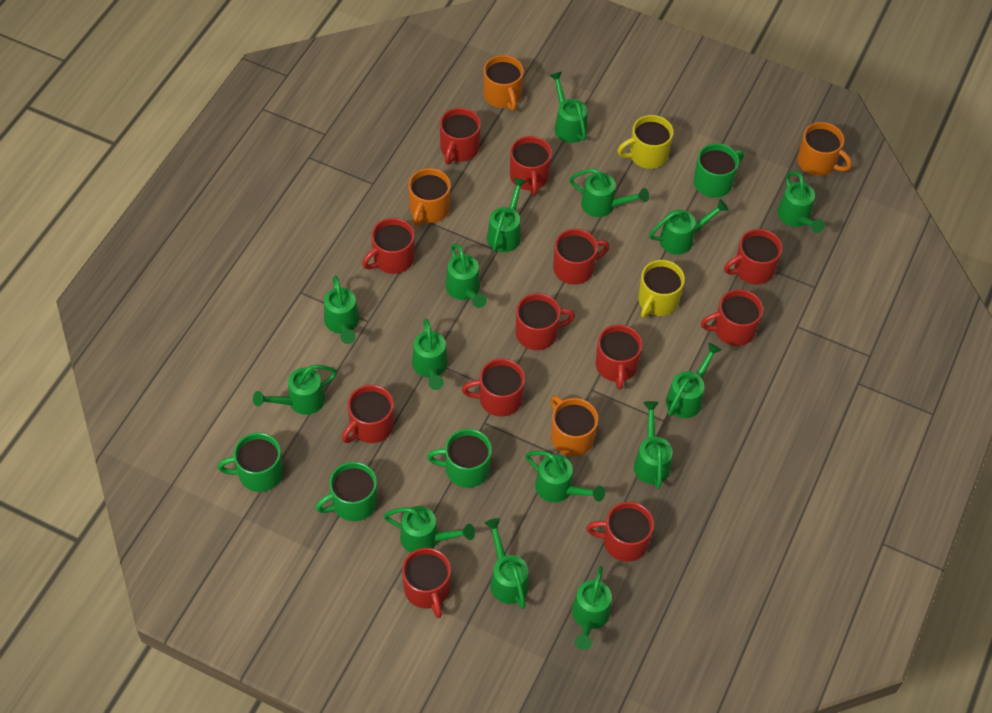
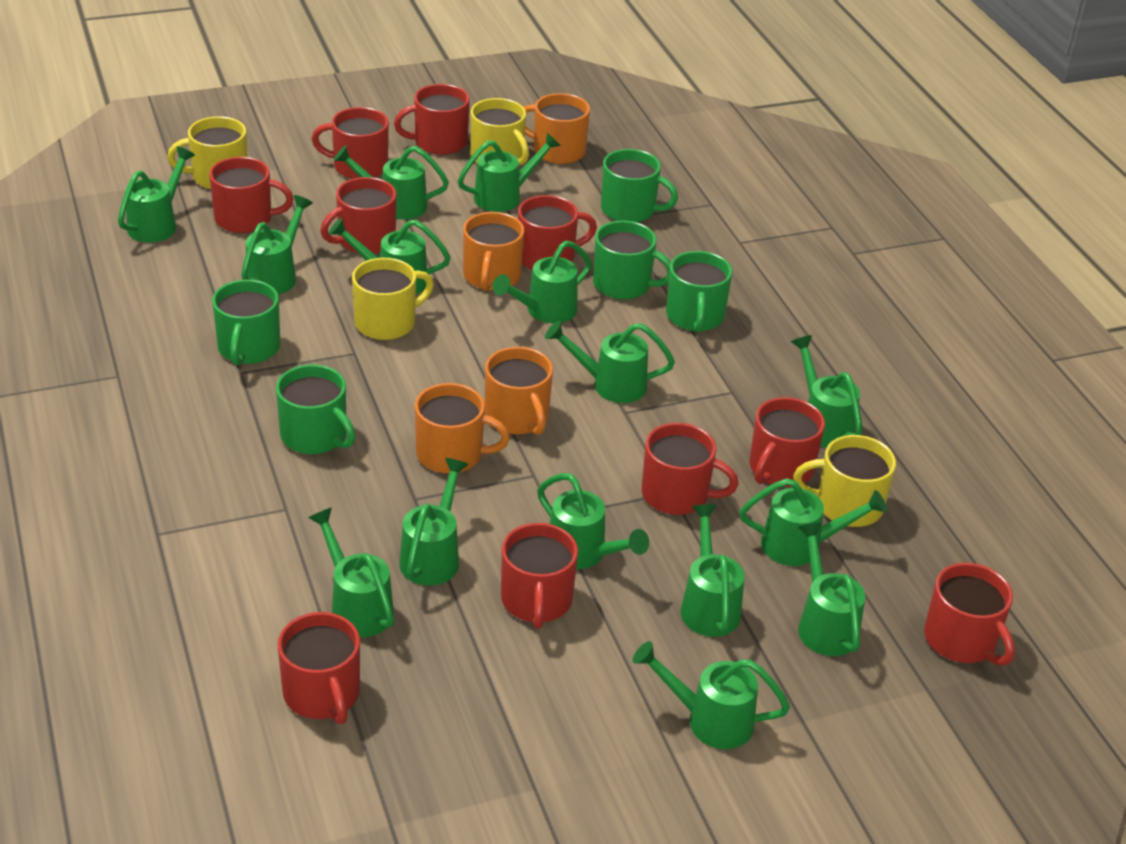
green mug: 4 -> 5
red mug: 12 -> 10
yellow mug: 2 -> 4

